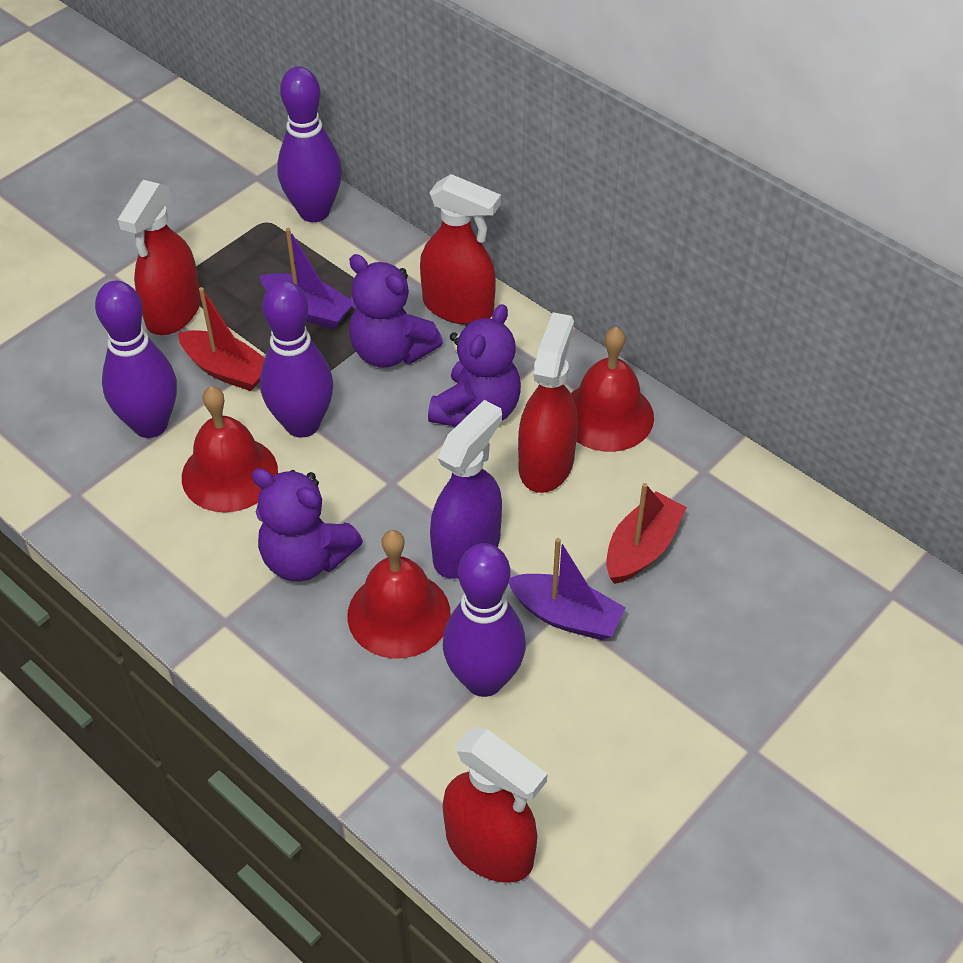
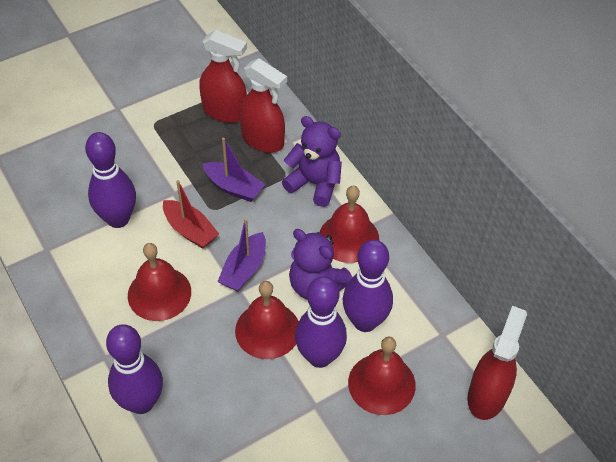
purple spray bottle: 1 -> 0
purple teddy bear: 3 -> 2
red bell: 3 -> 4
red boat: 2 -> 1
red spray bottle: 4 -> 3

